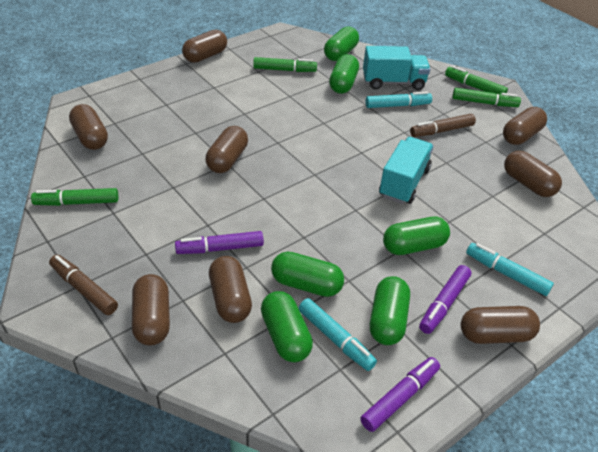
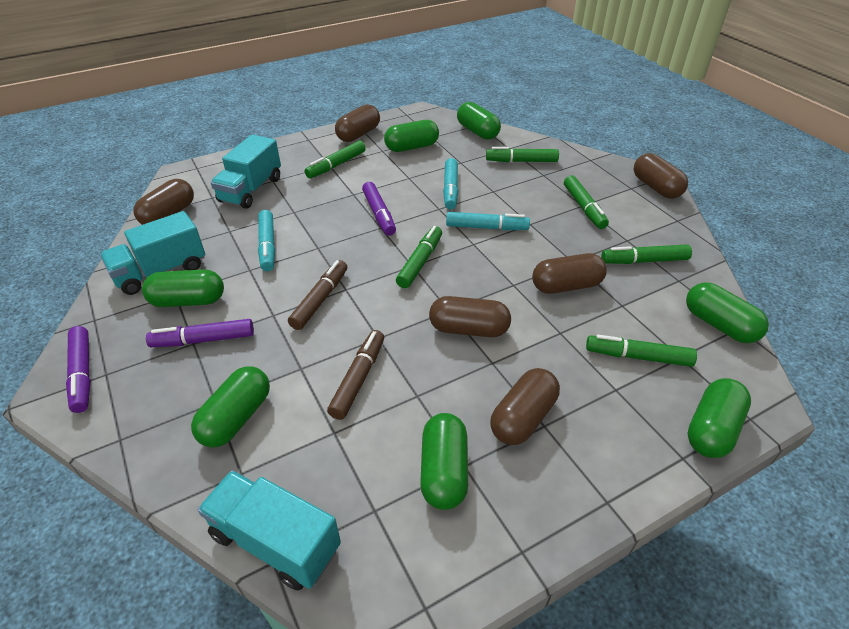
brown capsule: 8 -> 6
green capsule: 6 -> 7
green marker: 4 -> 6
turquoise truck: 2 -> 3

